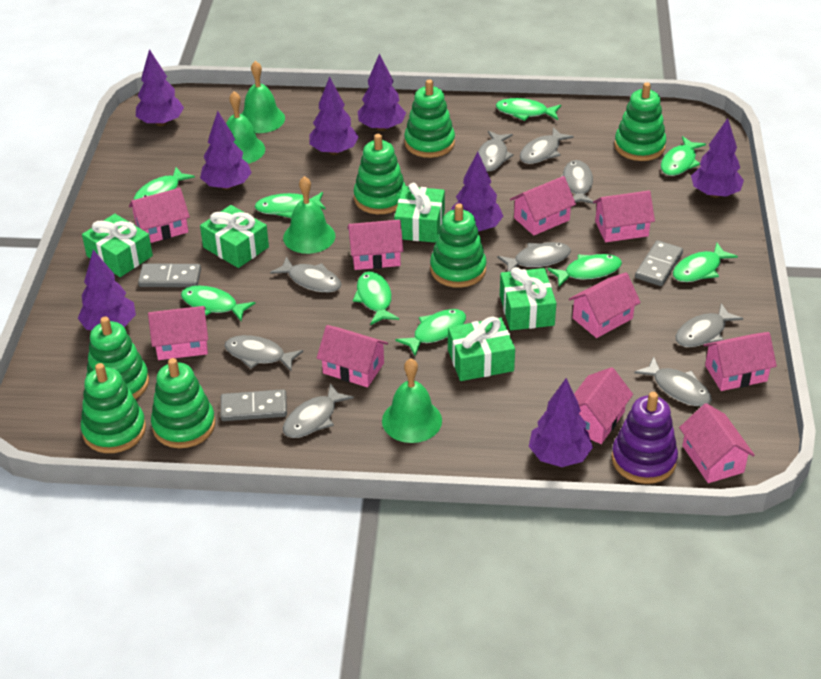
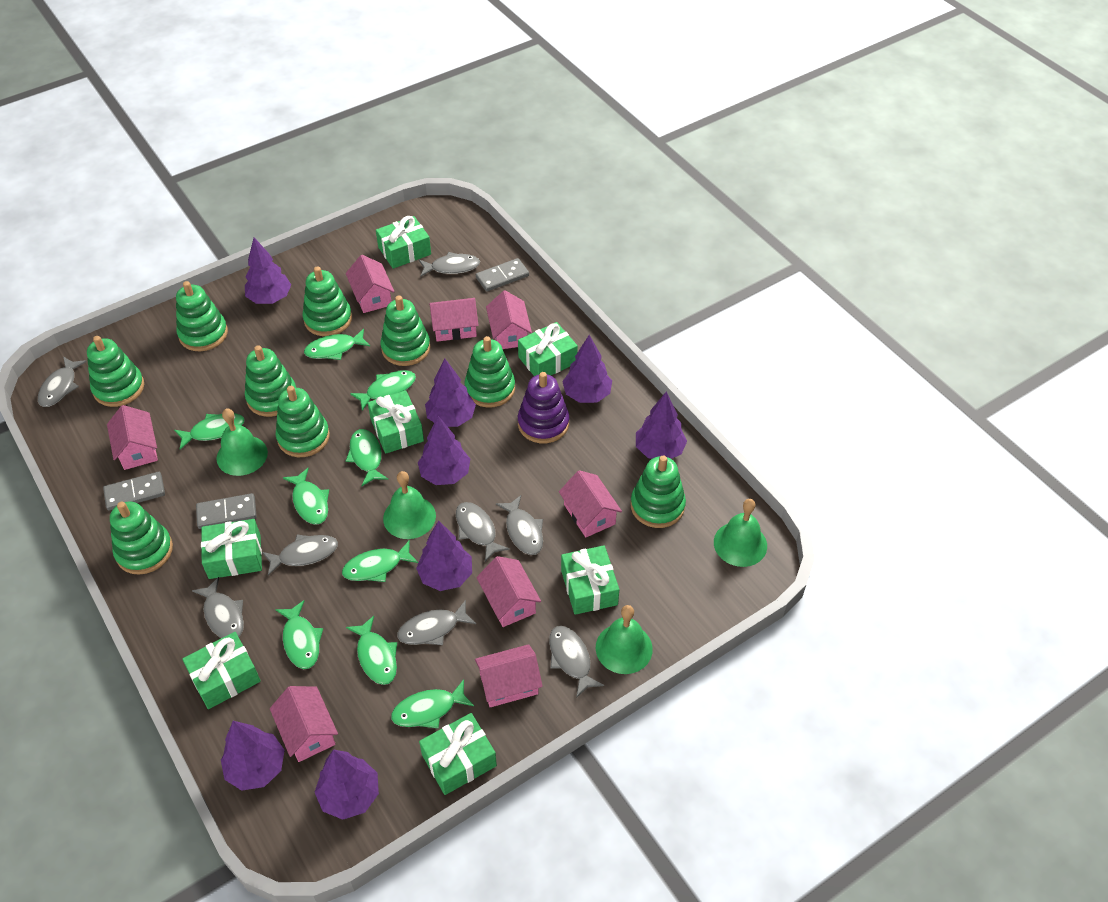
green gift: 5 -> 7
green stacking toy: 7 -> 9
grey fish: 9 -> 8
pink house: 10 -> 8

